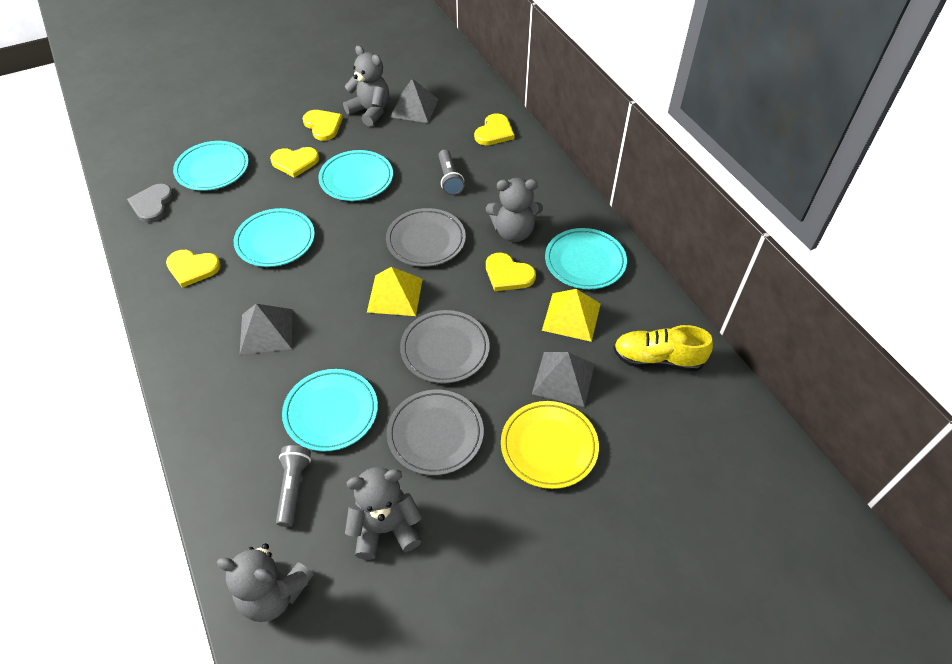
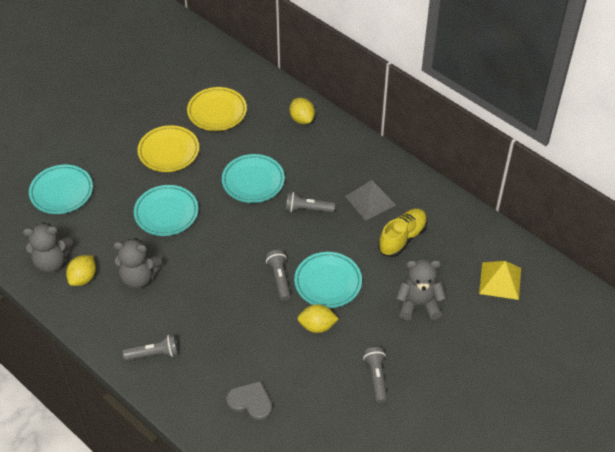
grey flashlight: 2 -> 4
grey plate: 3 -> 0
grey pyramid: 3 -> 1
grey teddy bear: 4 -> 3
turquoise plate: 5 -> 4
yellow heart: 5 -> 0
yellow lemon: 0 -> 3
yellow plate: 1 -> 2
yellow pyramid: 2 -> 1

